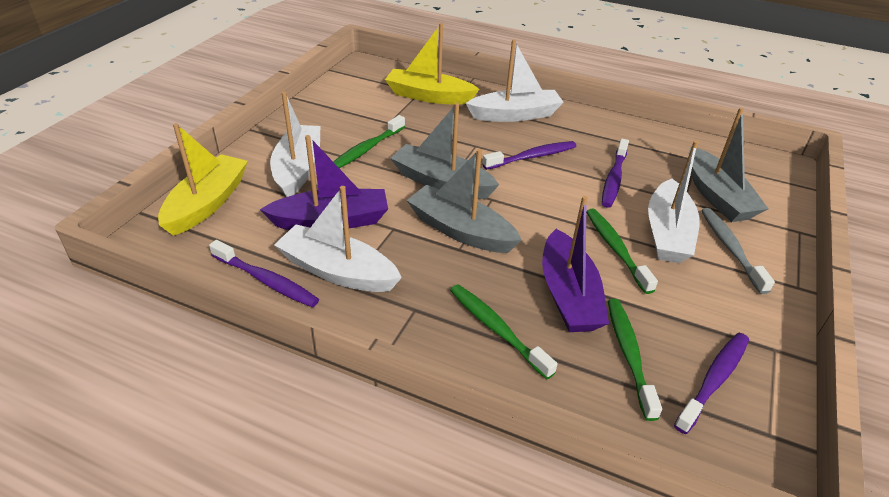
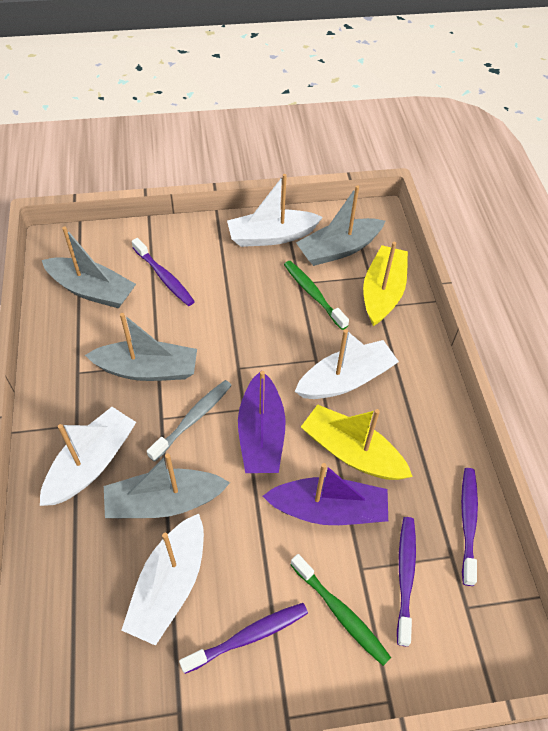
green toothbrush: 4 -> 2
grey boat: 3 -> 4

